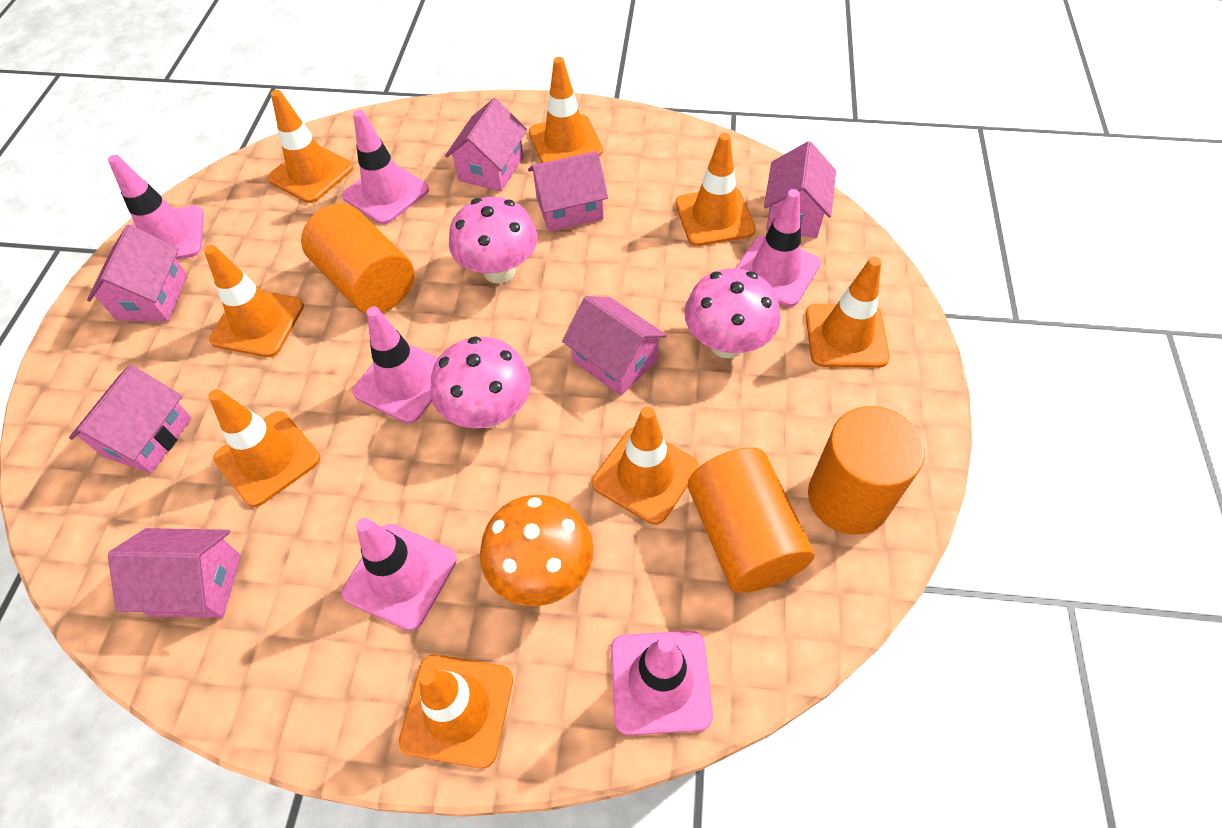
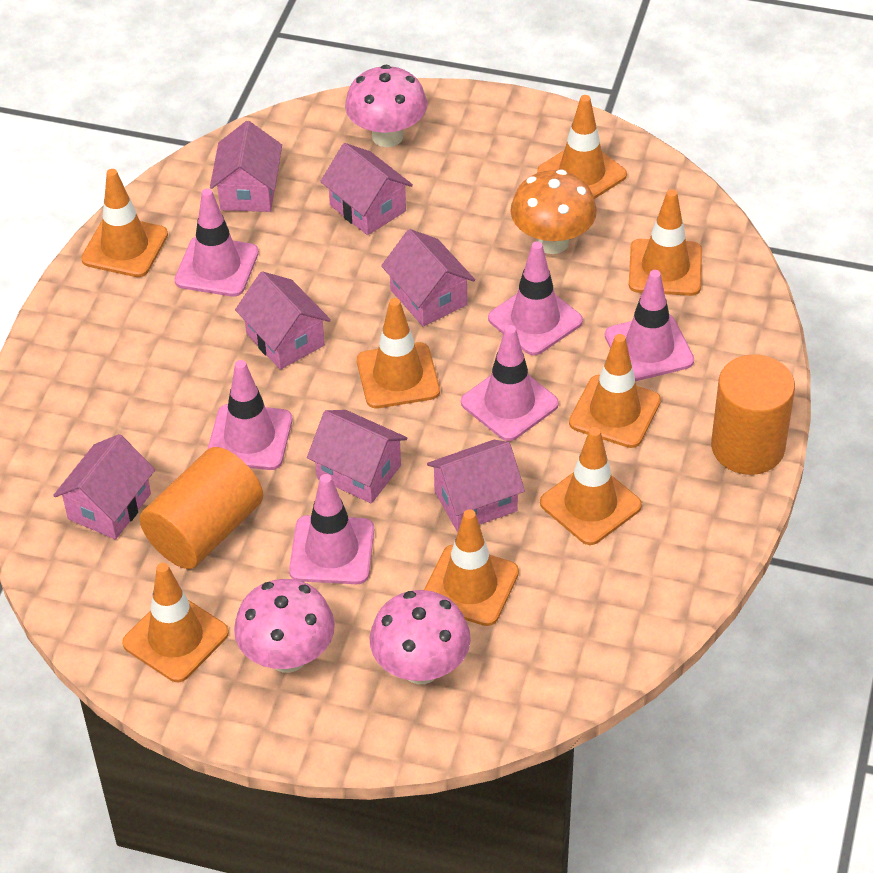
orange cylinder: 3 -> 2

